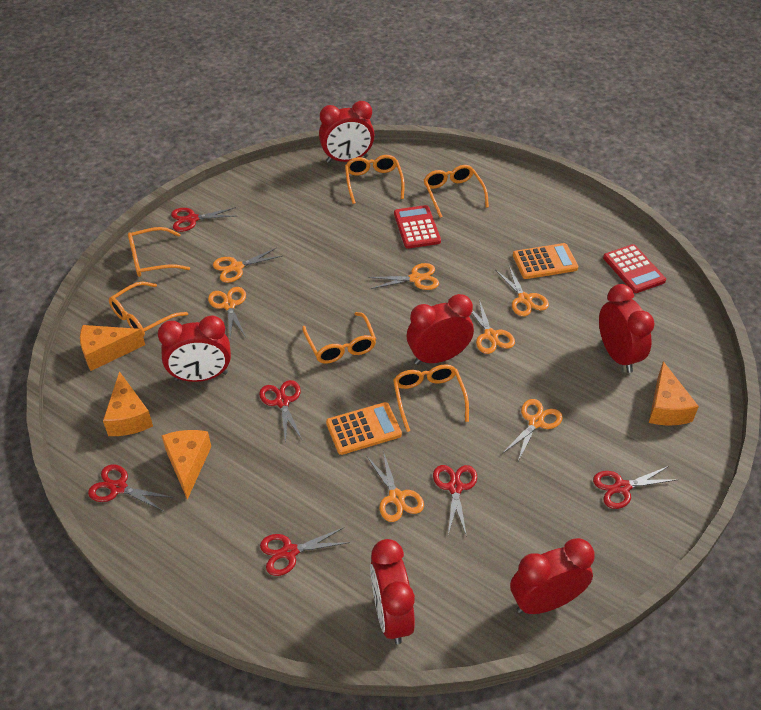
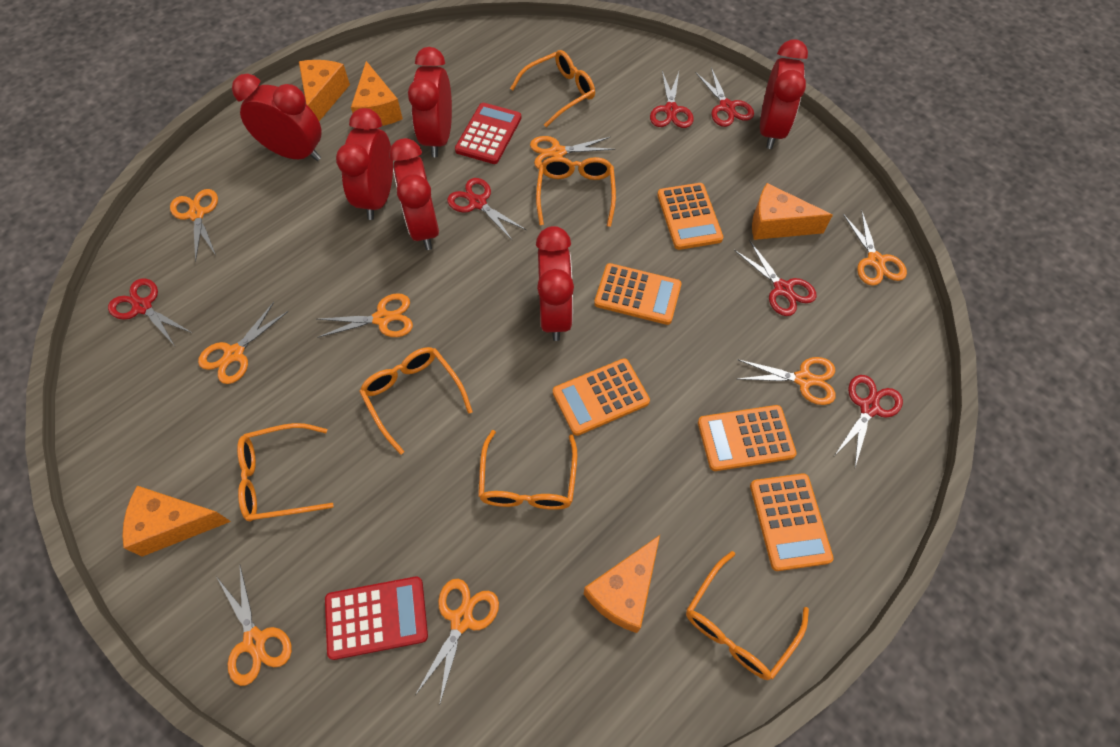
orange calculator: 2 -> 5
orange cheese: 4 -> 5
orange scissors: 7 -> 8

